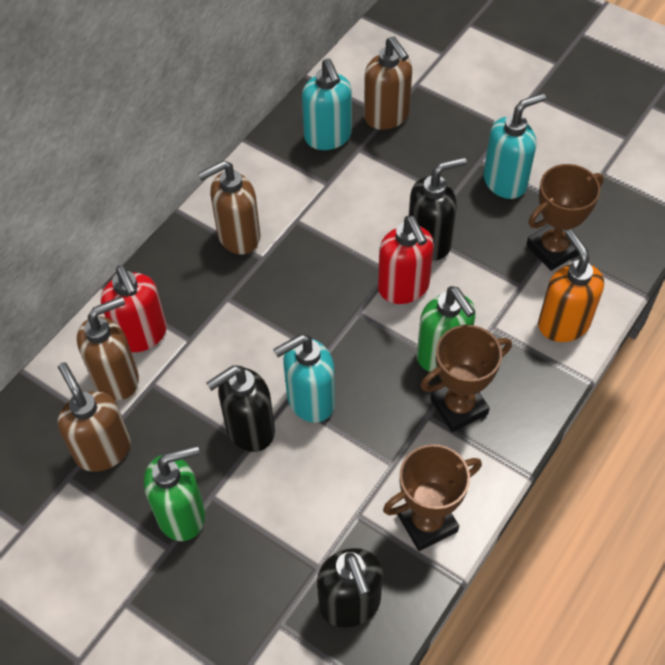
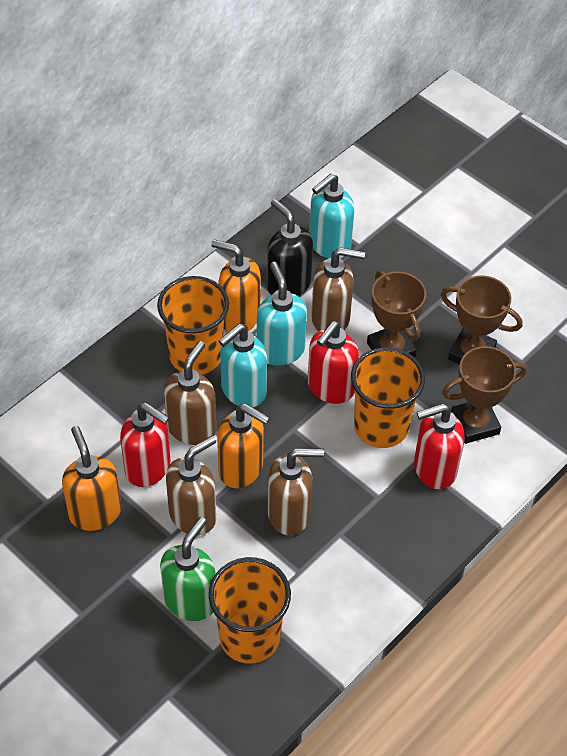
black soap dispenser: 3 -> 1
green soap dispenser: 2 -> 1
orange cup: 0 -> 3
orange soap dispenser: 1 -> 3
red soap dispenser: 2 -> 3

